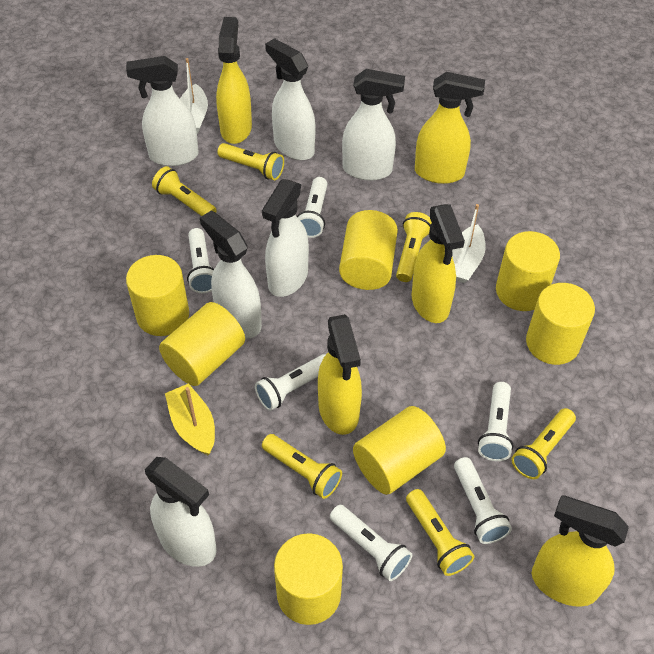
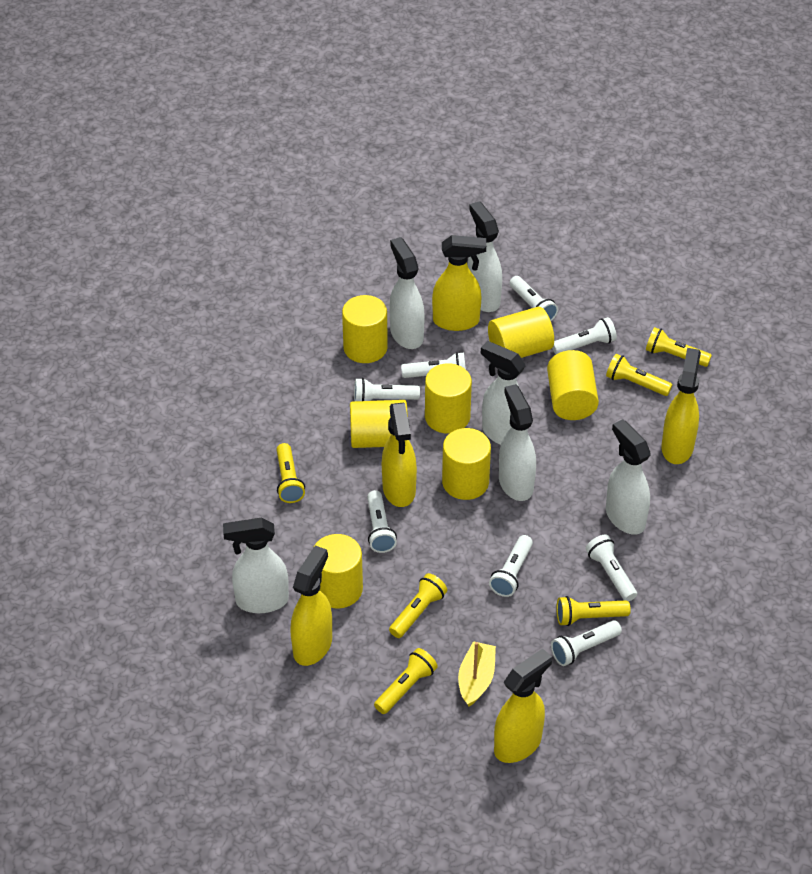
white boat: 2 -> 0
white flashlight: 6 -> 8

